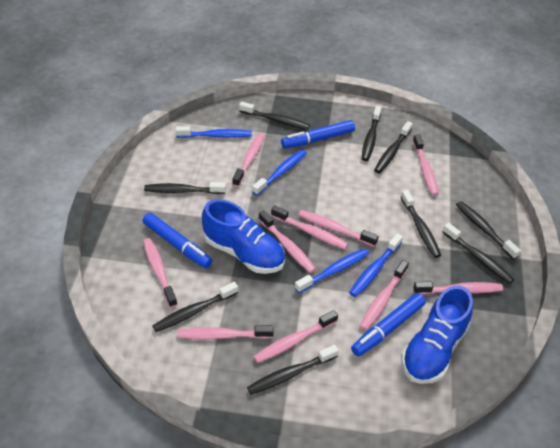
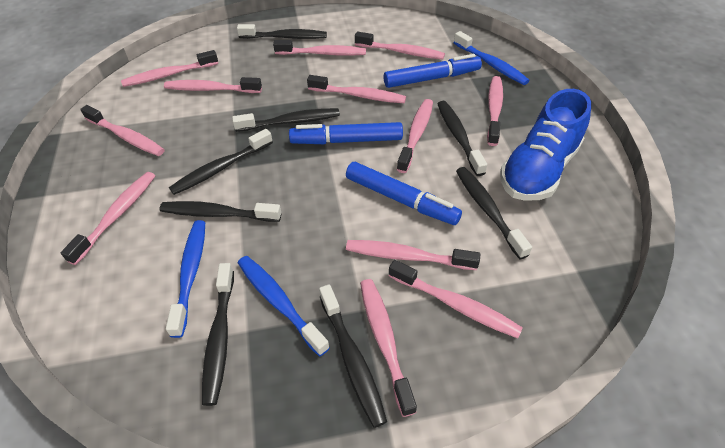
black toothbrush: 9 -> 8
blue shoe: 2 -> 1
blue toothbrush: 4 -> 3
pink toothbrush: 10 -> 12

